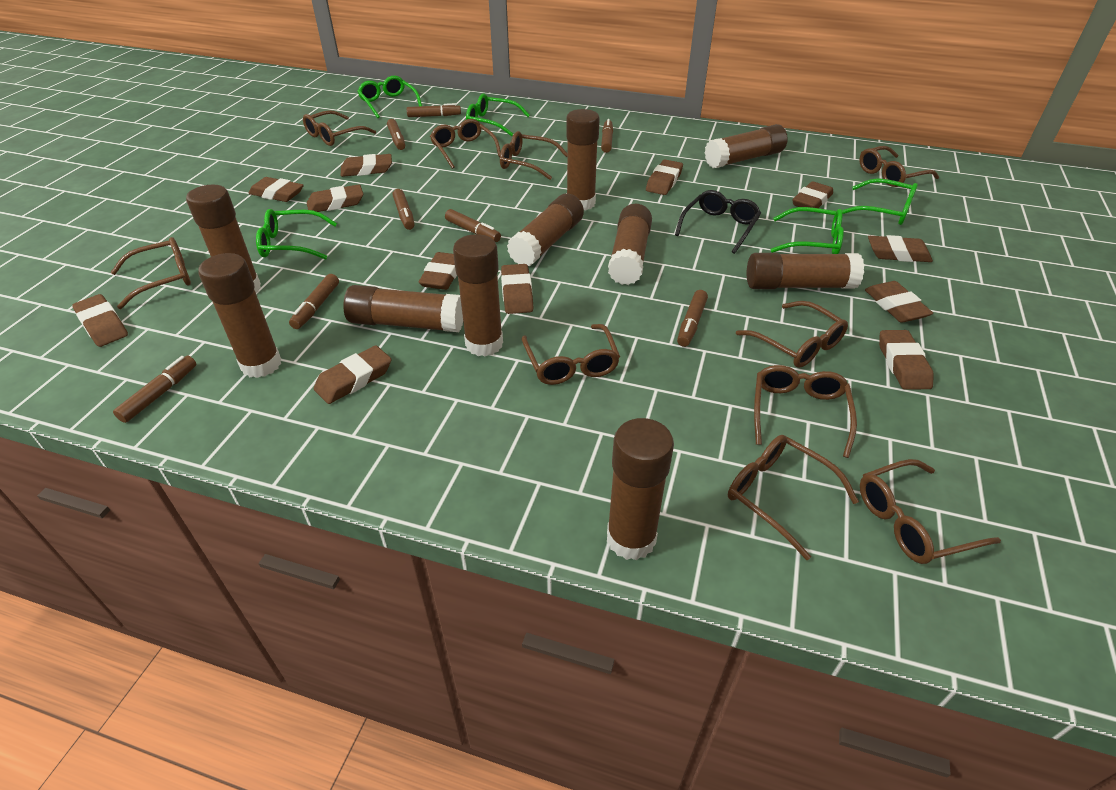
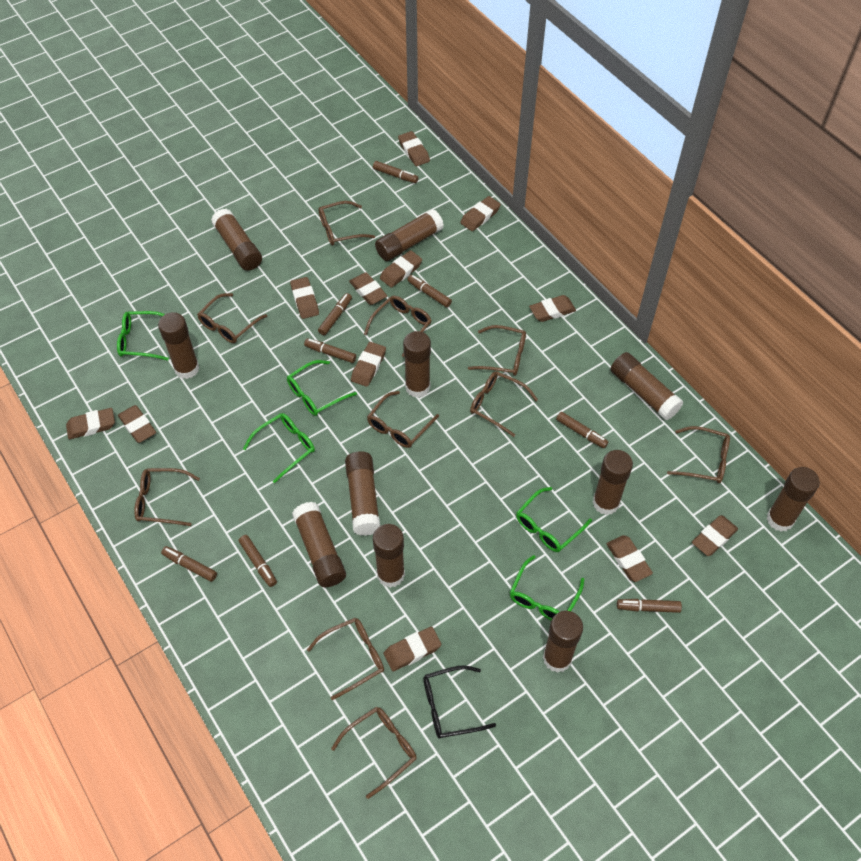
brown glue stick: 10 -> 11

